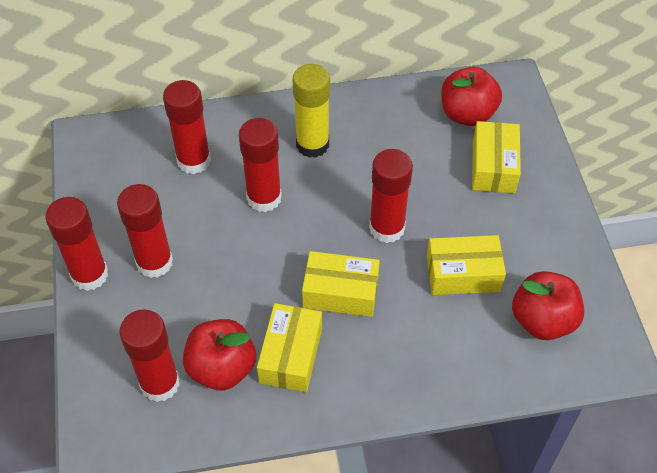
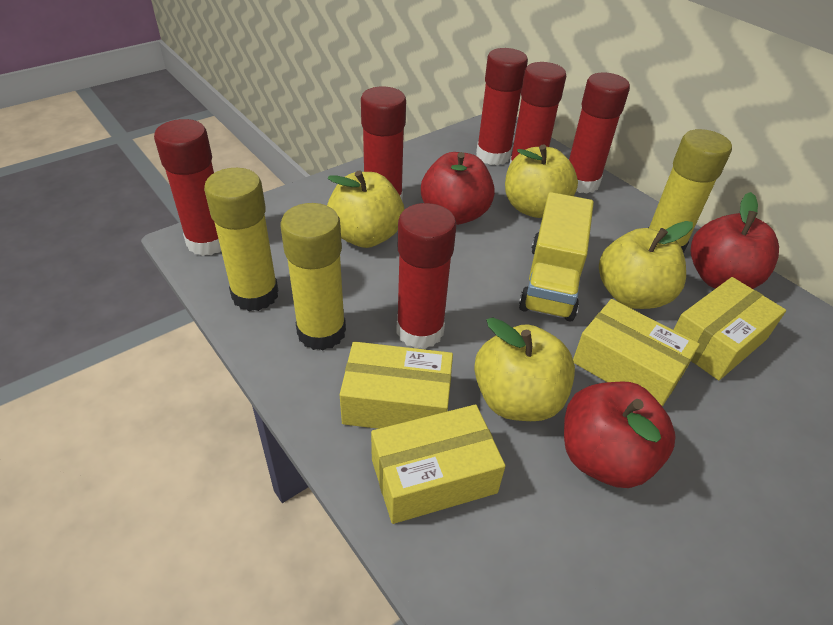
yellow apple: 0 -> 4
yellow glue stick: 1 -> 3
yellow truck: 0 -> 1

